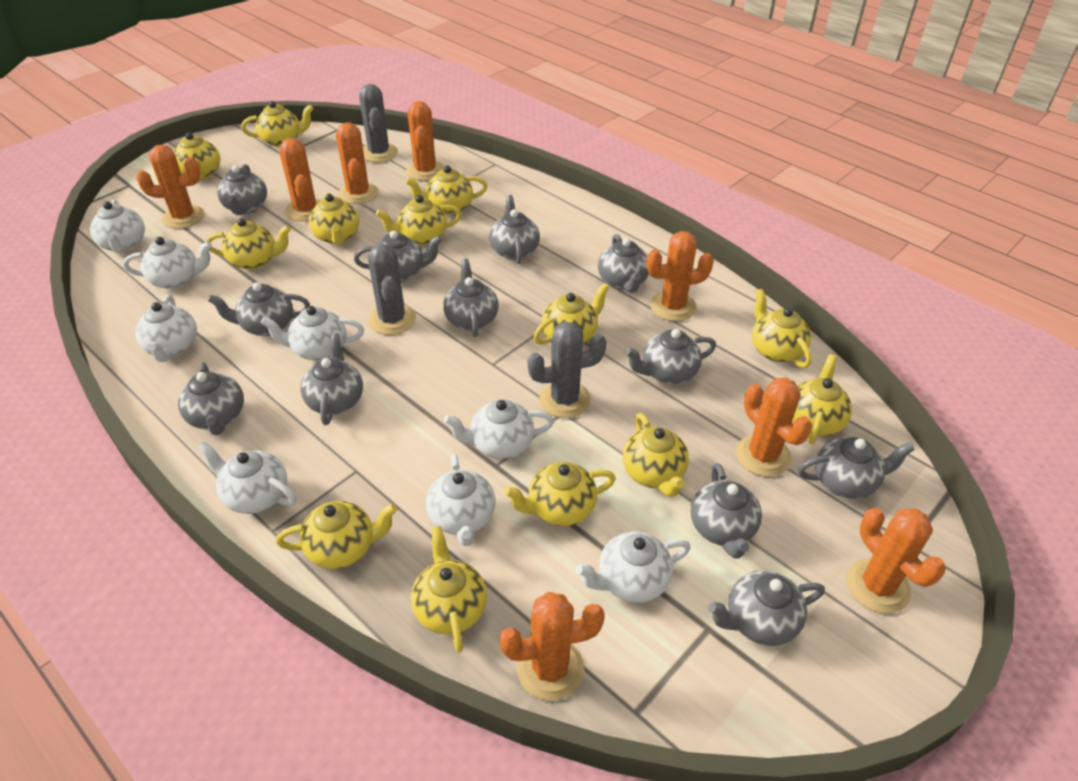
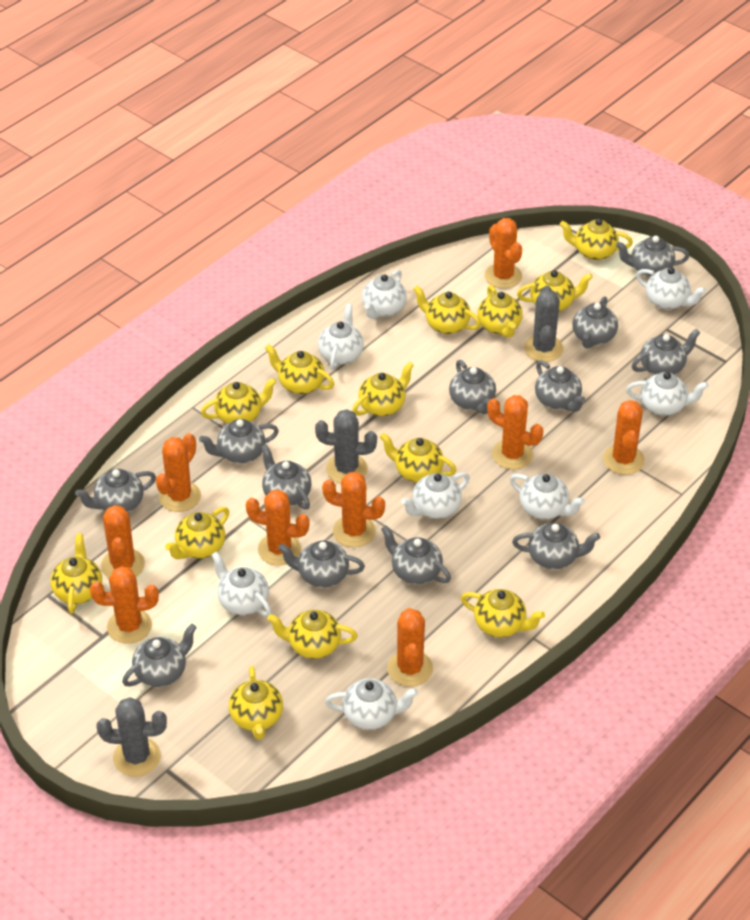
orange cactus: 8 -> 9

